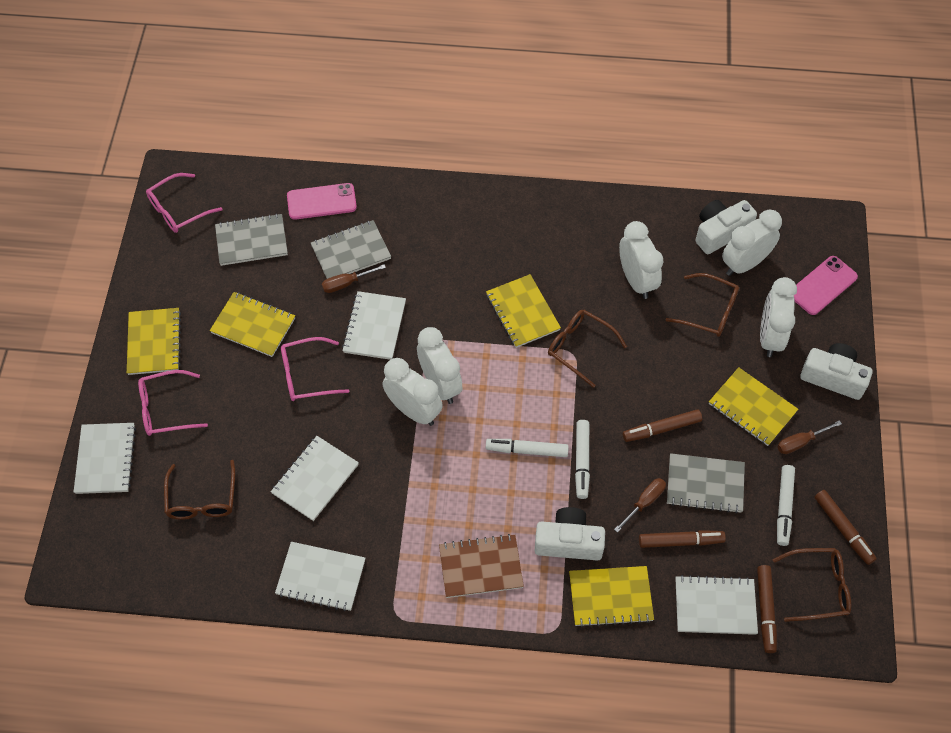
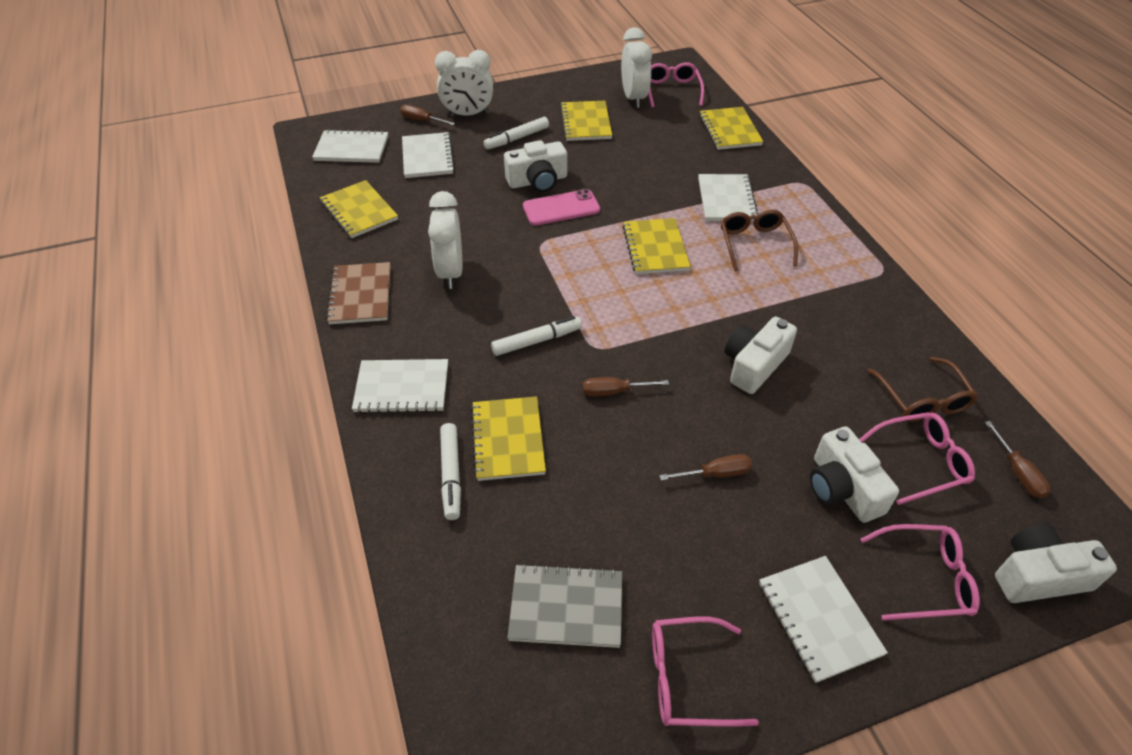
brown glasses: 4 -> 2
brown marker: 4 -> 0
brown screwdriver: 3 -> 4
grey notebook: 3 -> 1
pink glasses: 3 -> 4
pink phone: 2 -> 1
white camera: 3 -> 4
white clock: 5 -> 3

